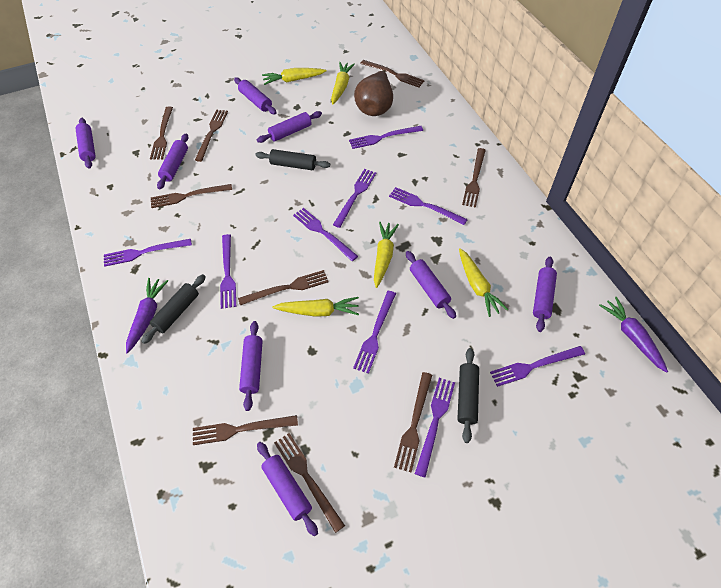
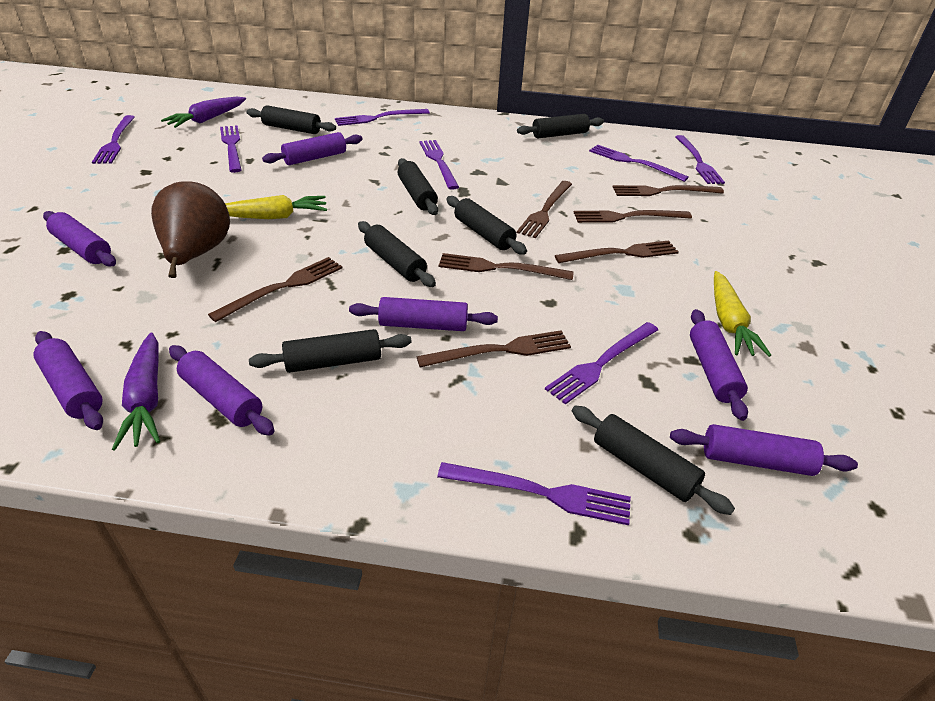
black rolling pin: 3 -> 7
brown fork: 9 -> 7
purple fork: 9 -> 8
purple rolling pin: 8 -> 7
yellow carrot: 5 -> 2

